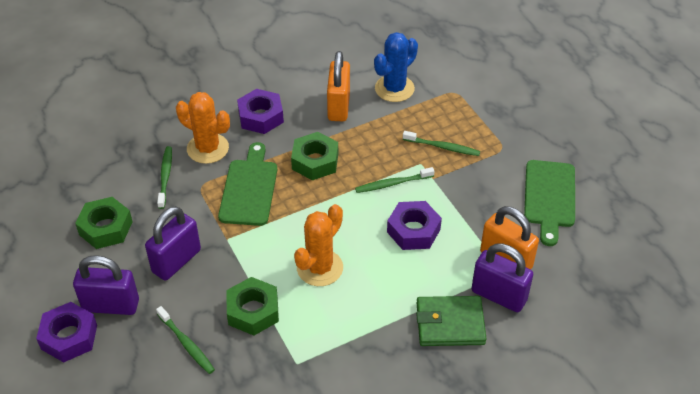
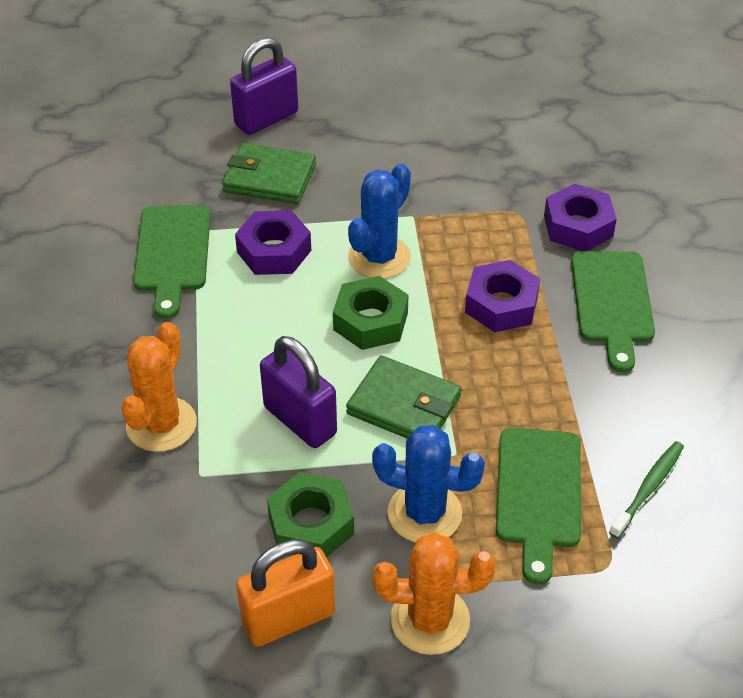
blue cactus: 1 -> 2
green cutting board: 2 -> 3
green nut: 3 -> 2
green toothbrush: 4 -> 1
green wallet: 1 -> 2
orange padlock: 2 -> 1
purple padlock: 3 -> 2

